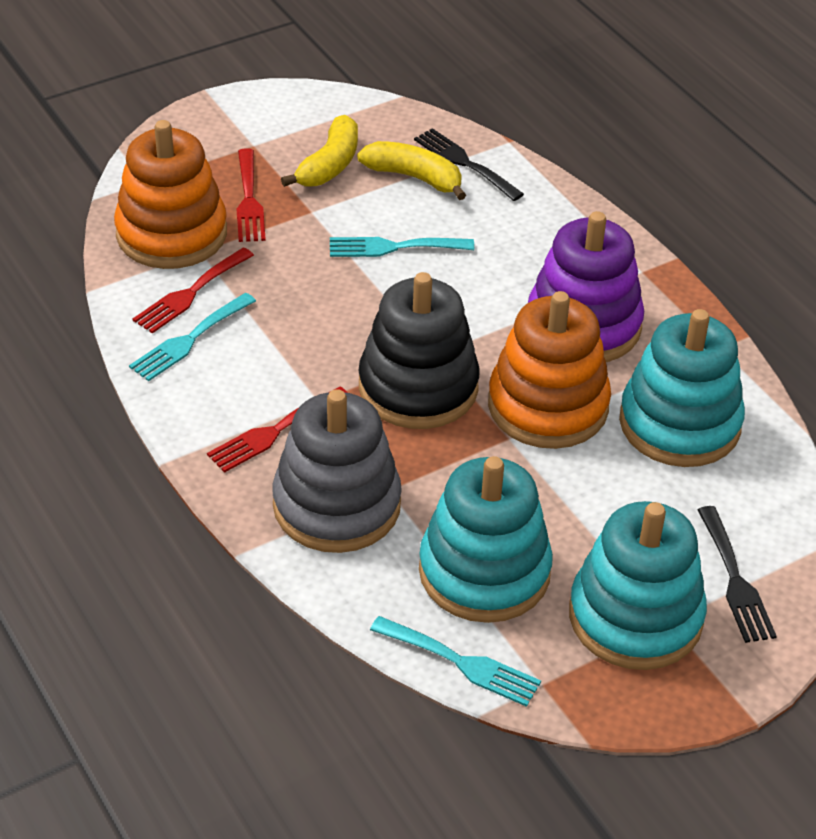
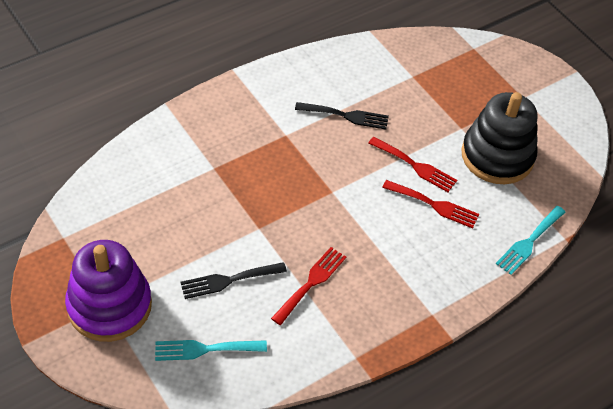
grey stacking toy: 1 -> 0
orange stacking toy: 2 -> 0
turquoise fork: 3 -> 2
turquoise stacking toy: 3 -> 0
yellow banana: 2 -> 0

